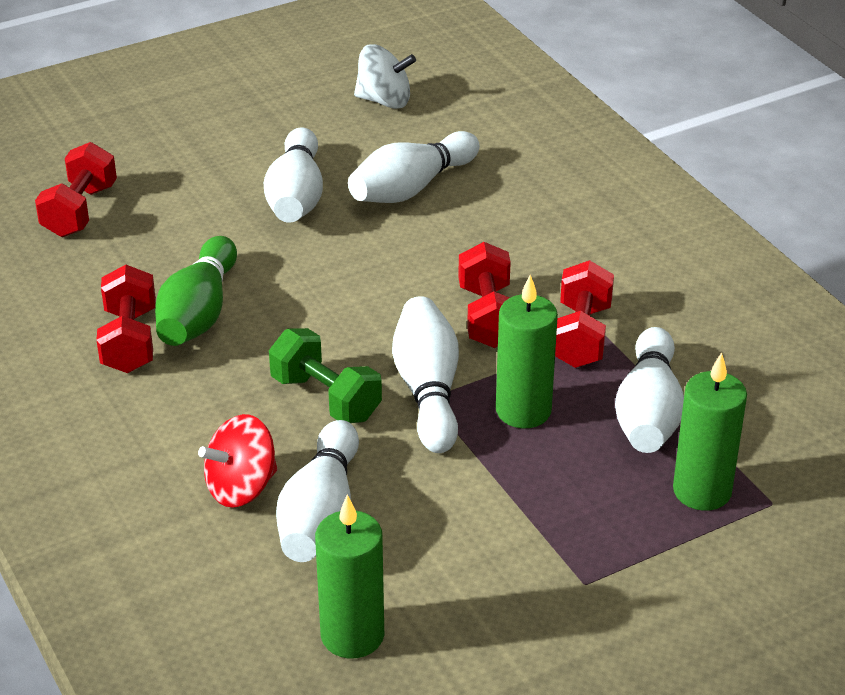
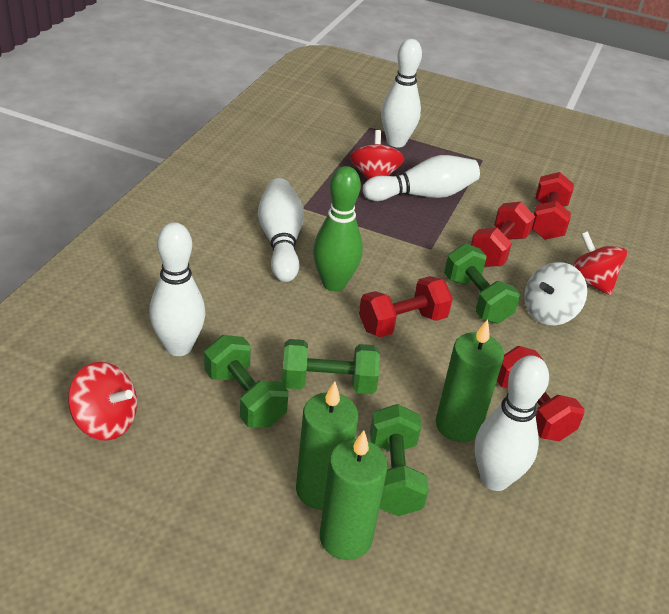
green dumbbell: 1 -> 4
red spinning top: 1 -> 3

